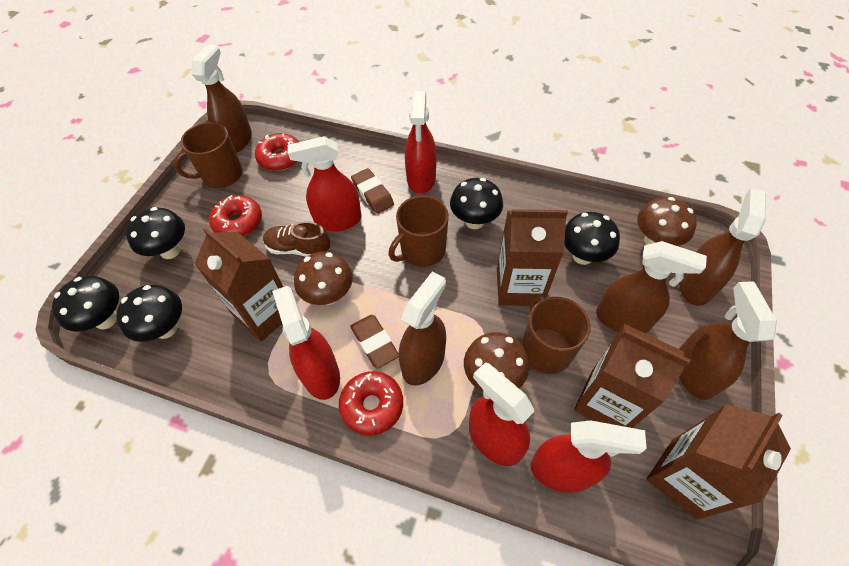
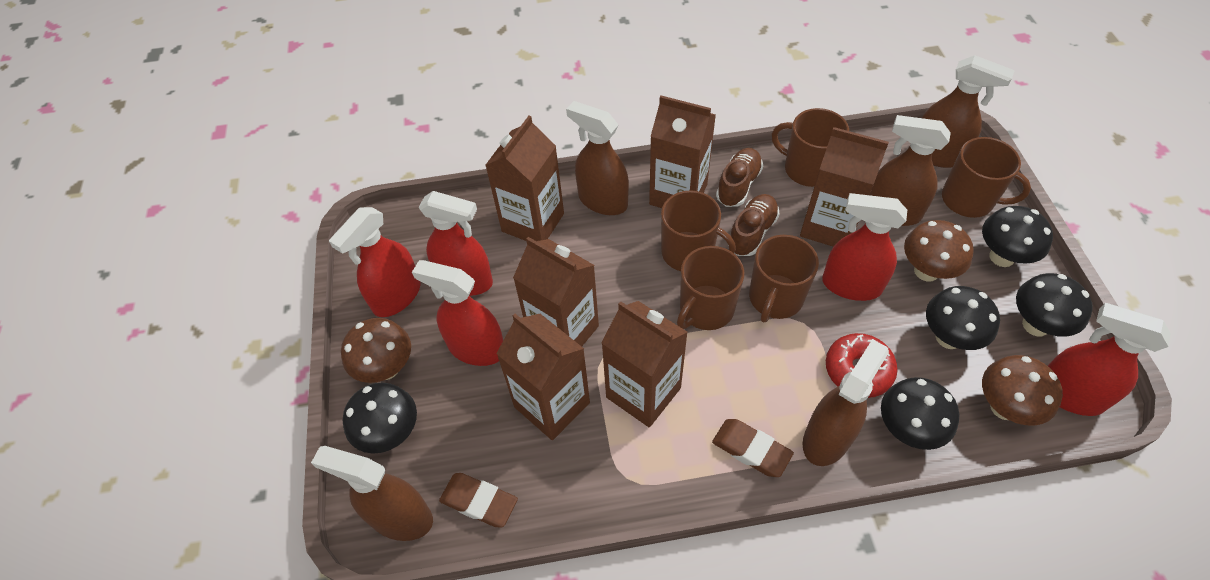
brown carton: 4 -> 6
brown mug: 3 -> 5
brown shoe: 1 -> 2
red donut: 3 -> 1

